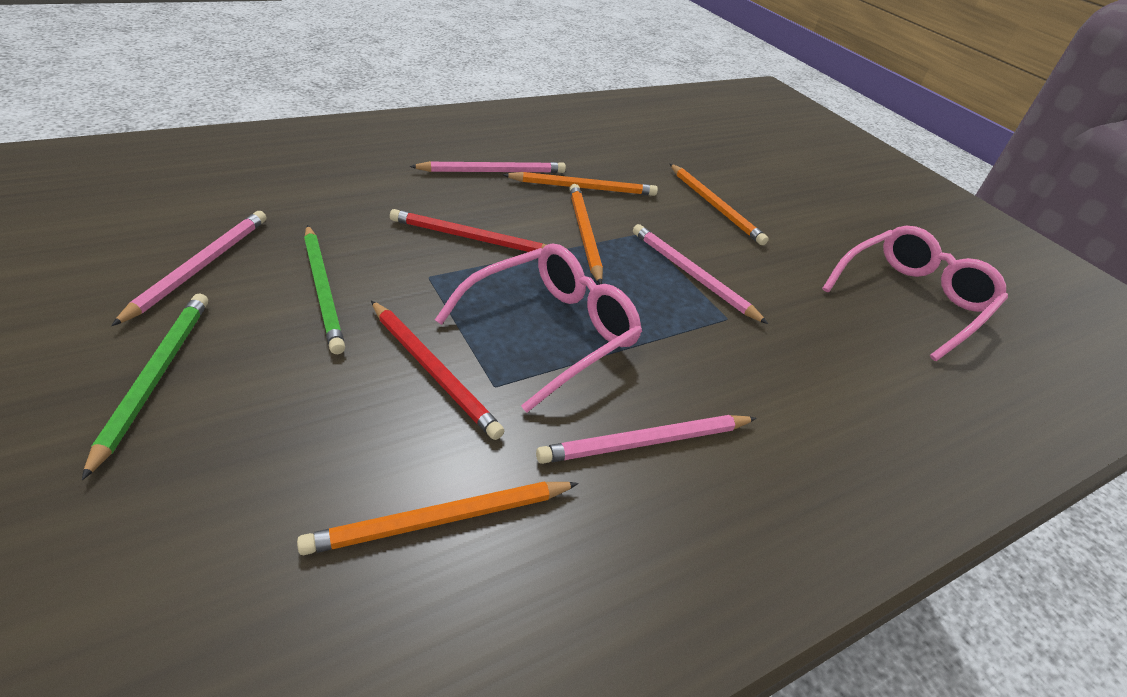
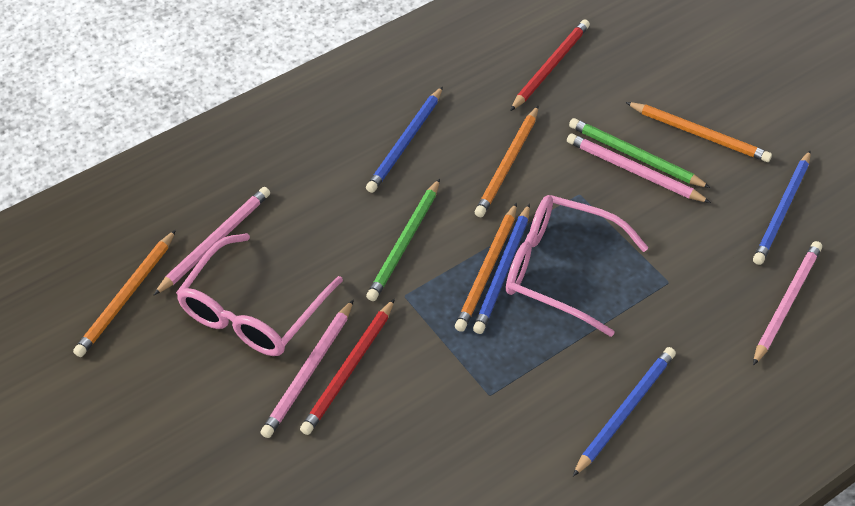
blue pencil: 0 -> 4

